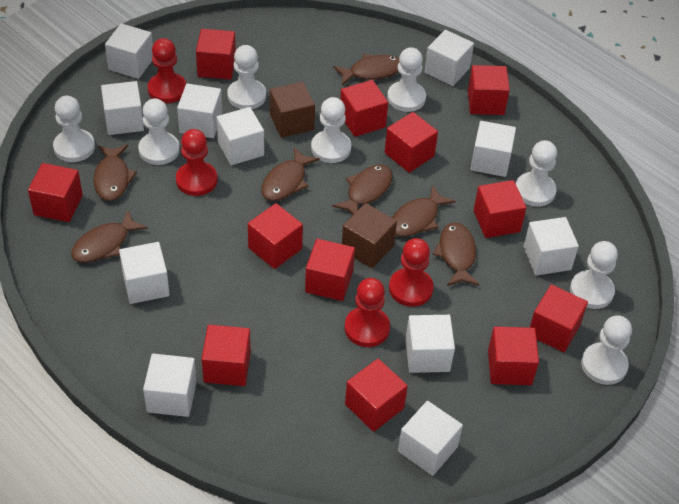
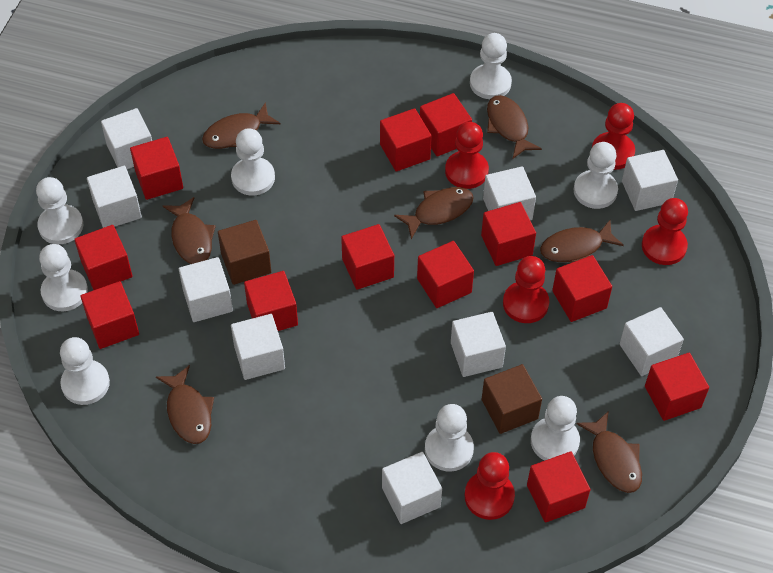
red pawn: 4 -> 5
white cube: 11 -> 9

